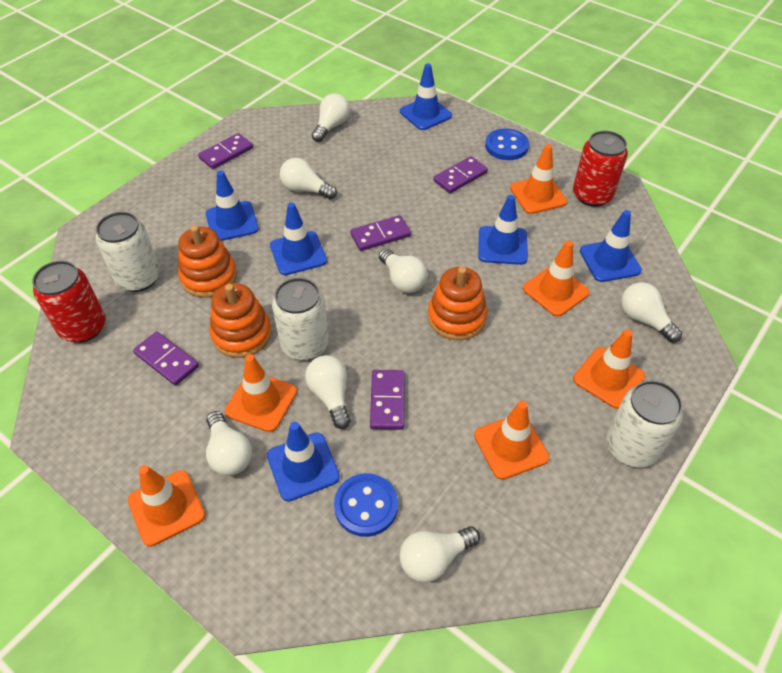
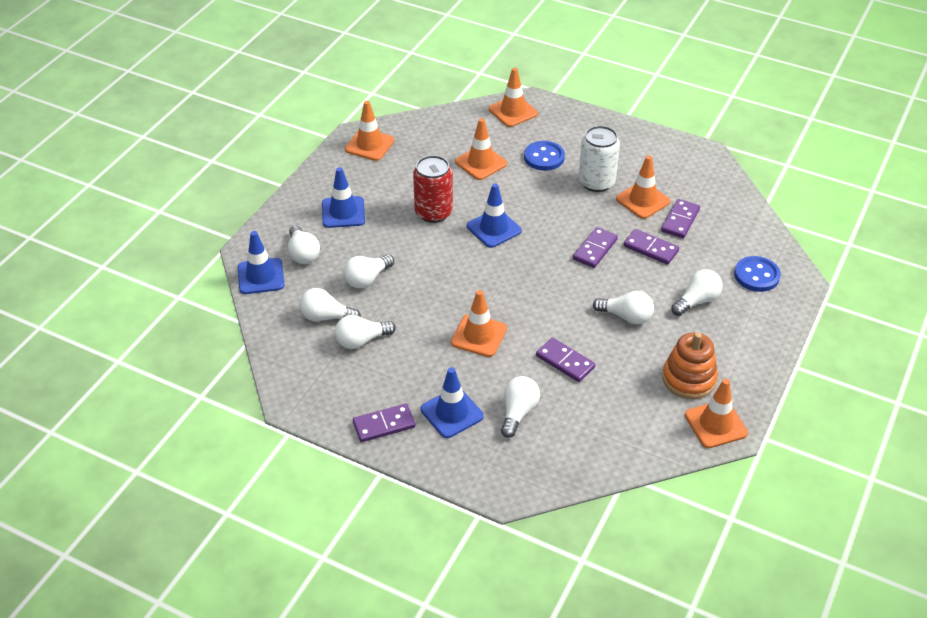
blue traffic cone: 6 -> 4
orange stacking toy: 3 -> 1
red can: 2 -> 1
white can: 3 -> 1

